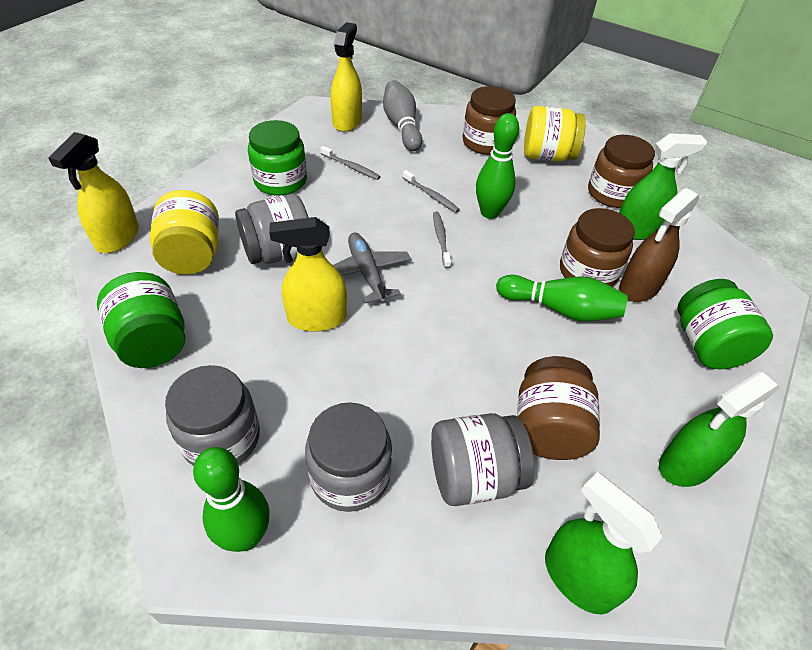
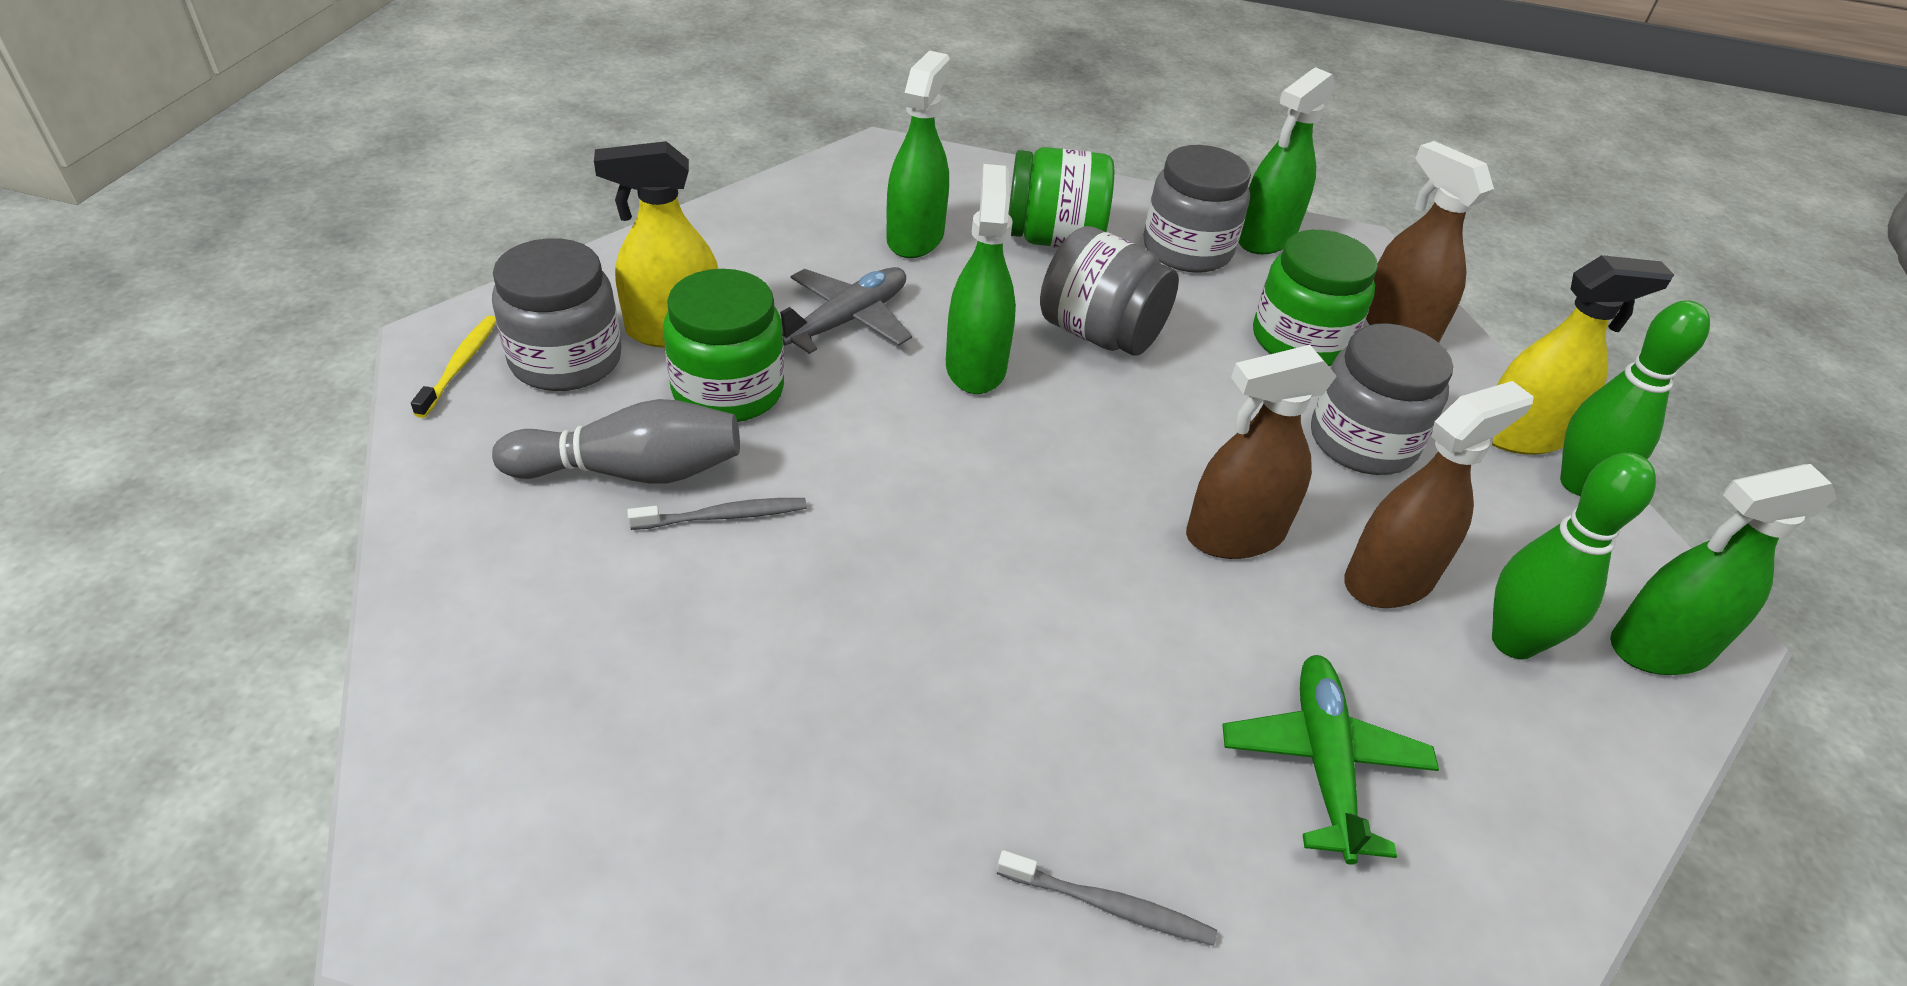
brown jar: 4 -> 0
brown spray bottle: 1 -> 3
green bowling pin: 3 -> 2
green plane: 0 -> 1
green spray bottle: 3 -> 4
grey toothbrush: 3 -> 2
yellow jar: 2 -> 0
yellow spray bottle: 3 -> 2
yellow toothbrush: 0 -> 1

